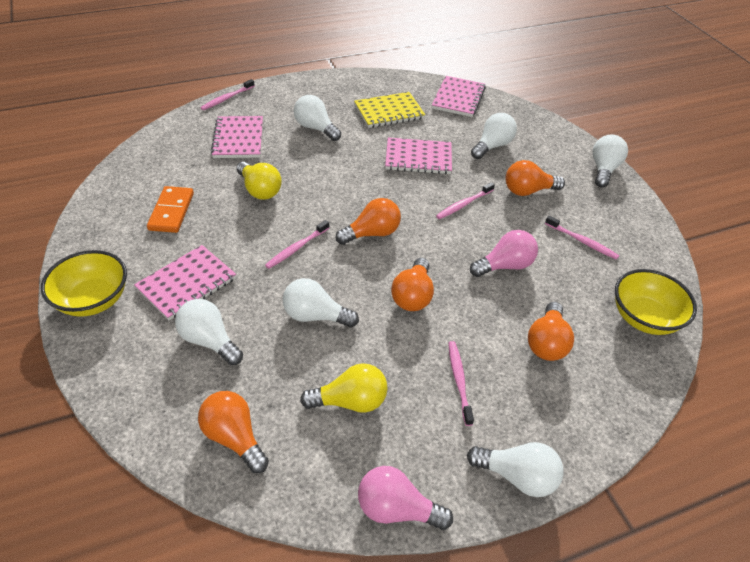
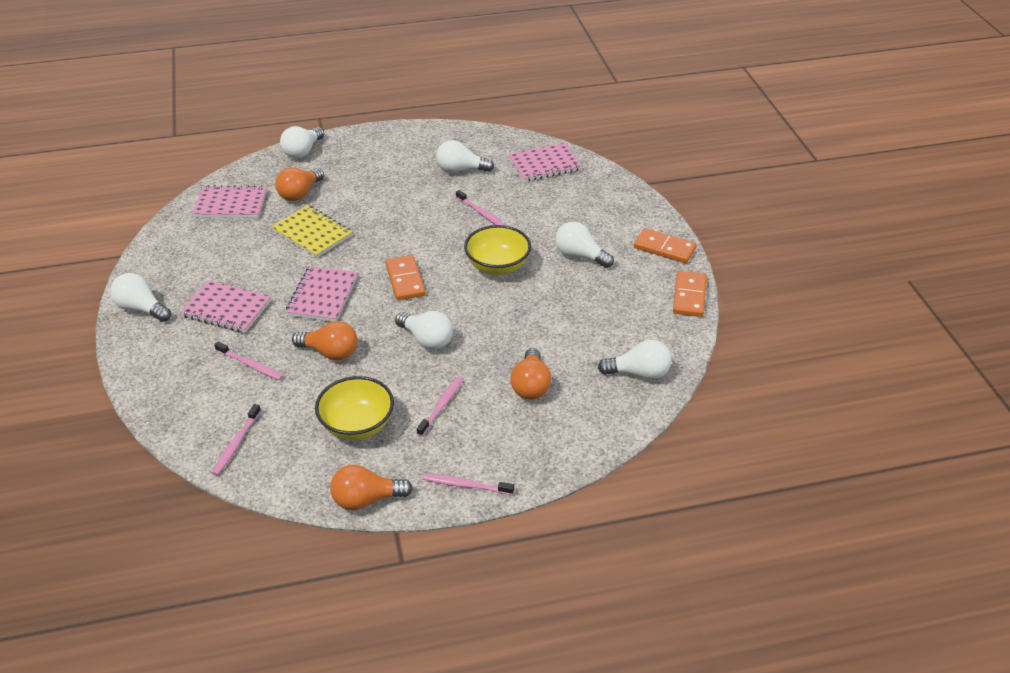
orange domino: 1 -> 3
orange light bulb: 5 -> 4
pink light bulb: 2 -> 0
yellow light bulb: 2 -> 0

